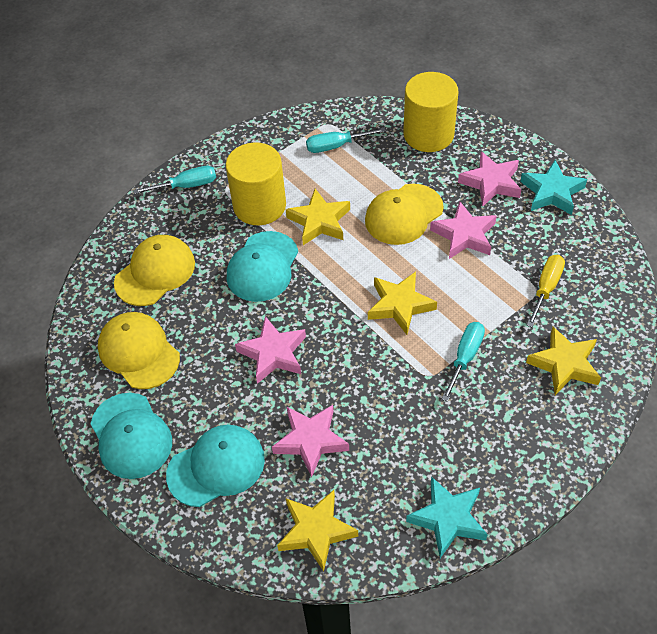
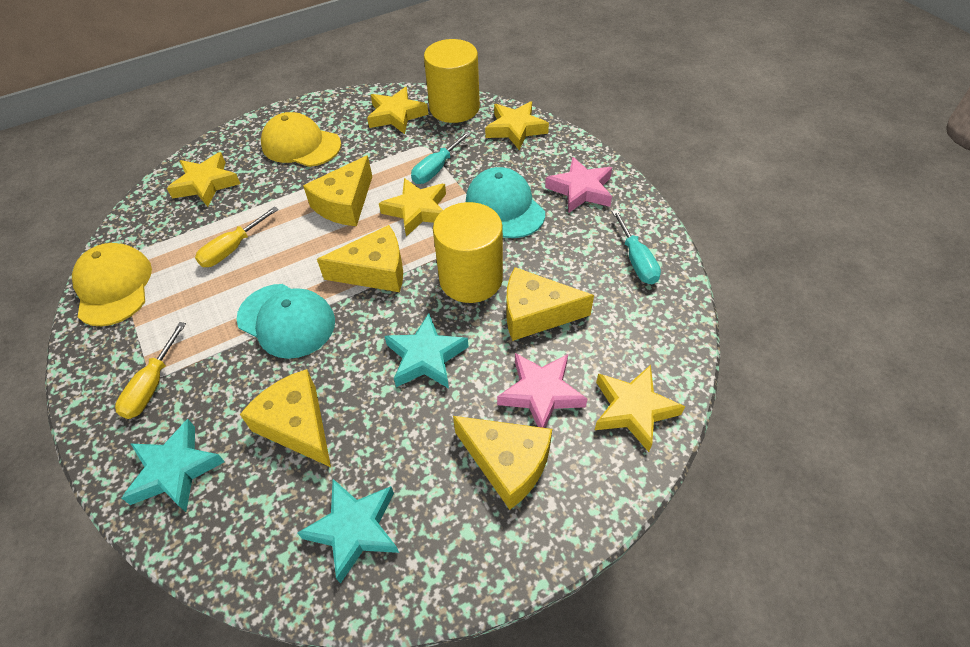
pink star: 4 -> 2
turquoise cap: 3 -> 2
turquoise screwdriver: 3 -> 2
turquoise star: 2 -> 3
yellow cap: 3 -> 2
yellow cheese: 0 -> 5
yellow screwdriver: 1 -> 2
yellow star: 4 -> 5

